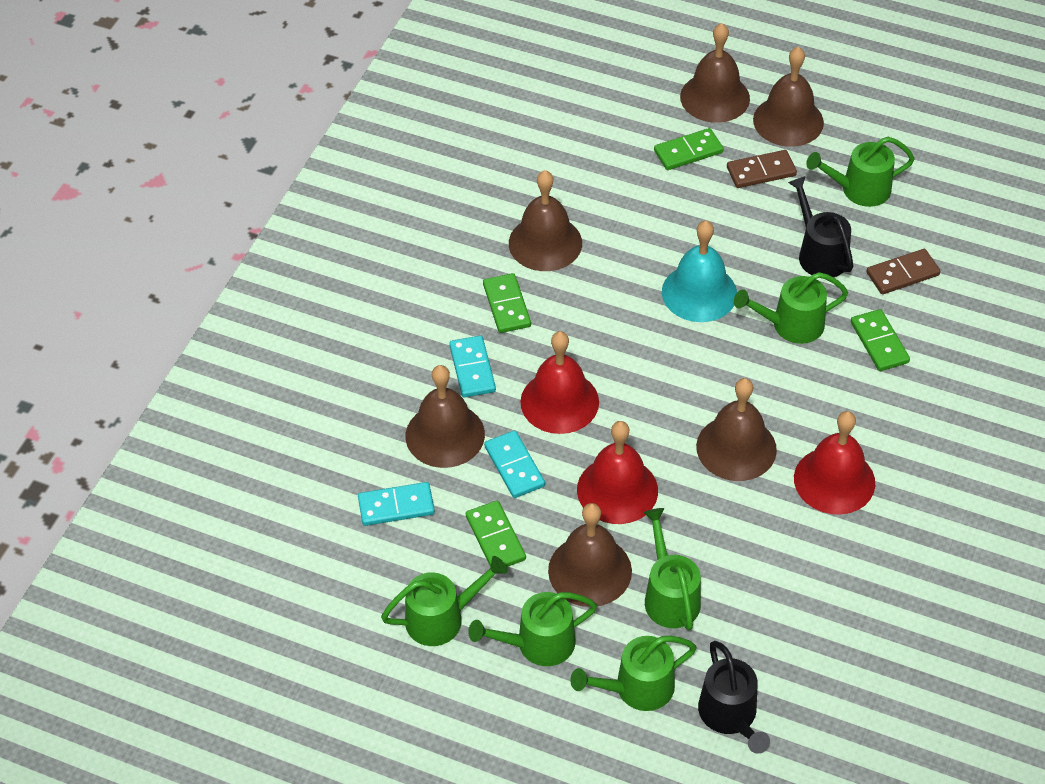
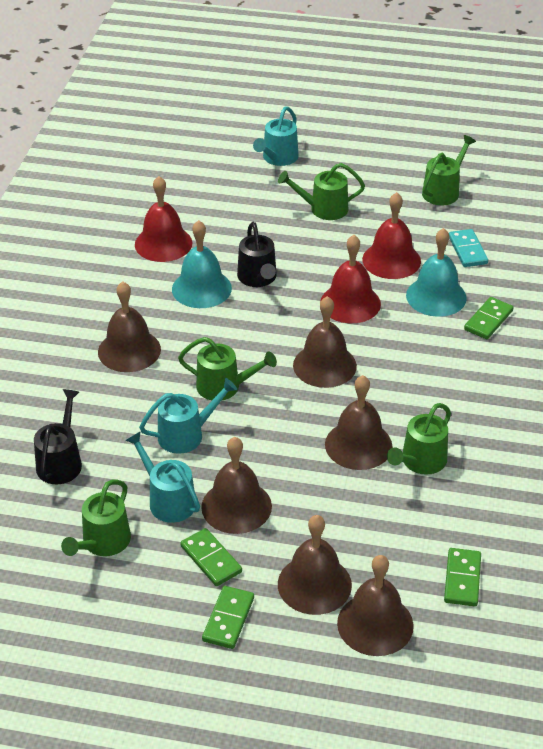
brown domino: 2 -> 0
green watering can: 6 -> 5
turquoise bell: 1 -> 2
turquoise domino: 3 -> 1
turquoise watering can: 0 -> 3

